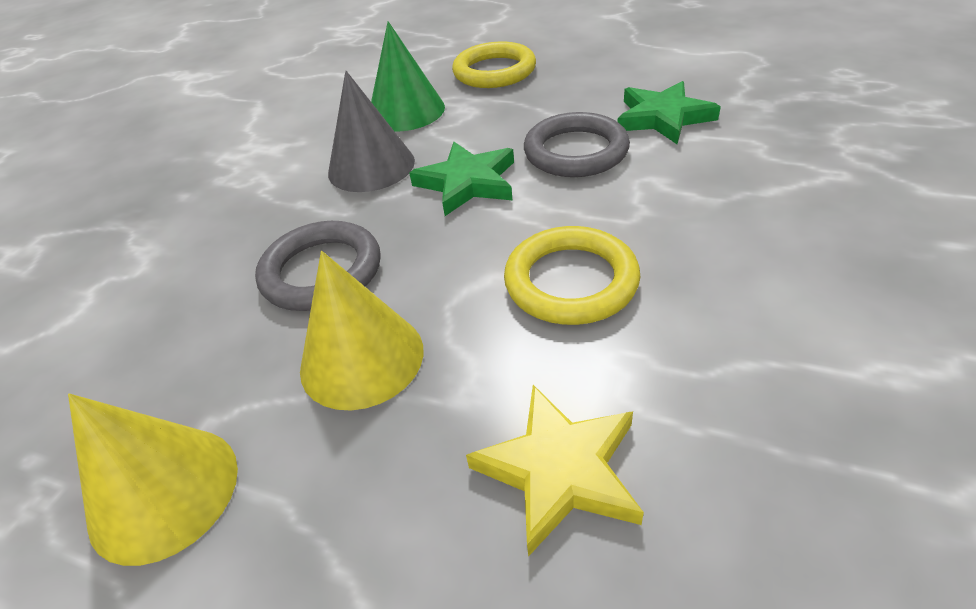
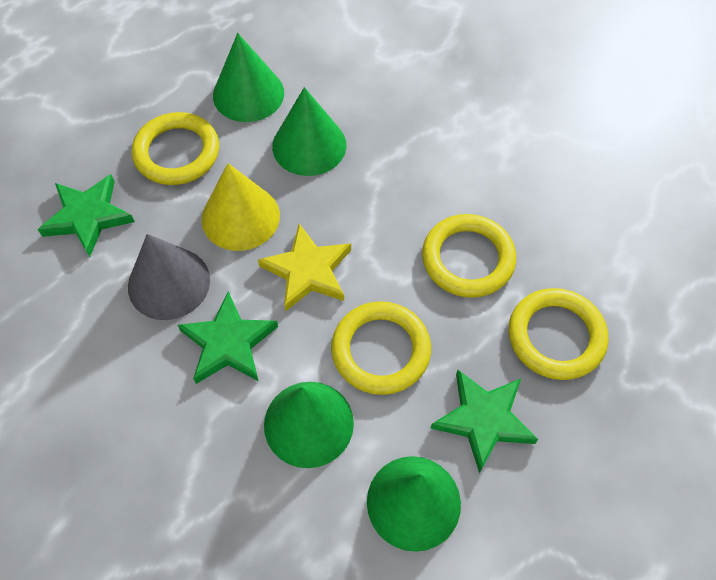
green cone: 1 -> 4
green star: 2 -> 3
grey ring: 2 -> 0
yellow cone: 2 -> 1
yellow ring: 2 -> 4

